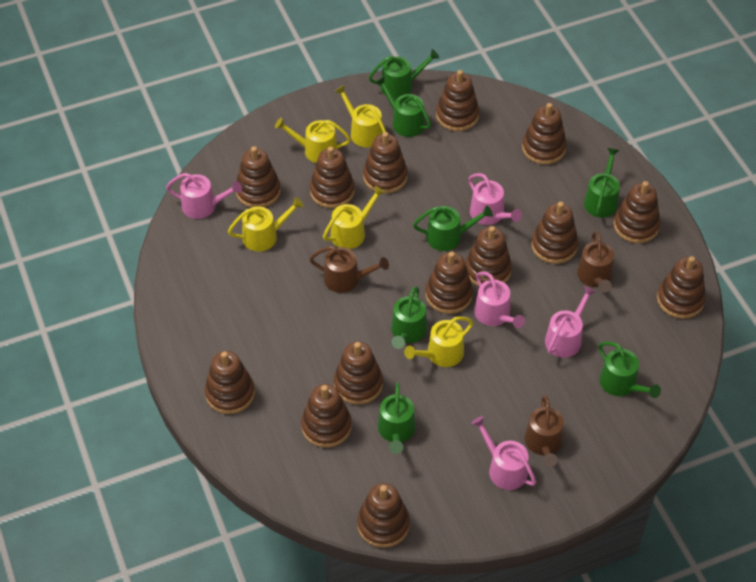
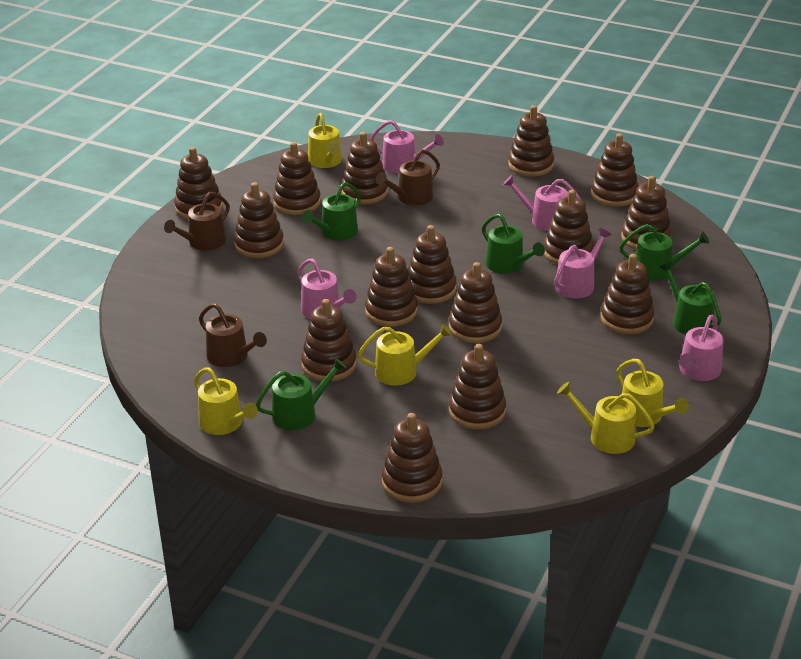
brown stacking toy: 14 -> 15
green watering can: 7 -> 5

